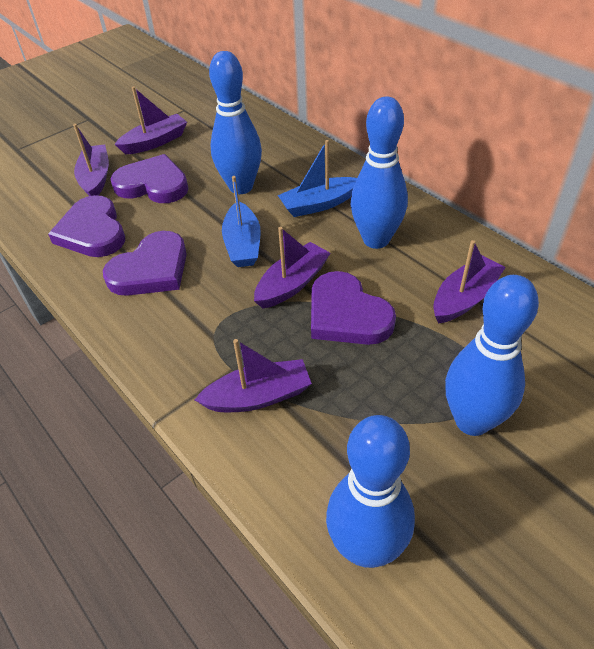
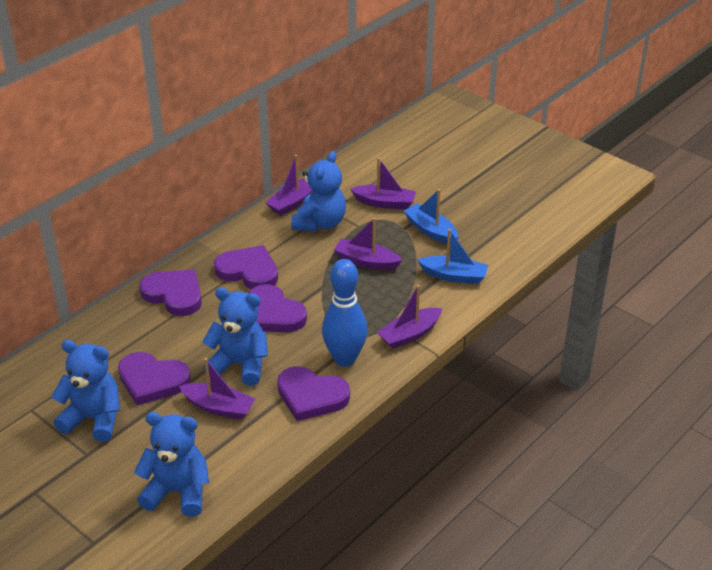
blue bowling pin: 4 -> 1
blue teddy bear: 0 -> 4
purple heart: 4 -> 5

